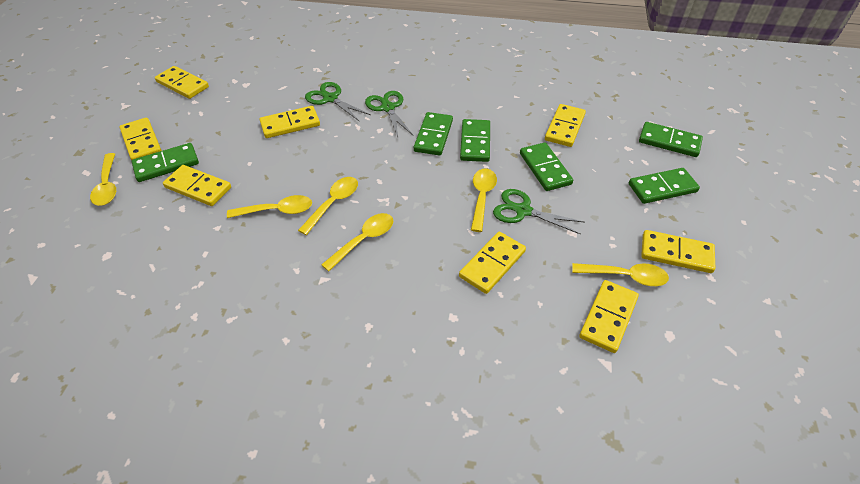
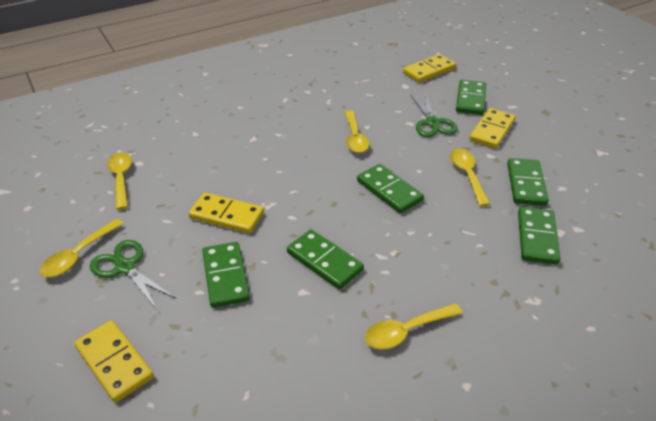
green scissors: 3 -> 2
yellow domino: 8 -> 4
yellow spoon: 6 -> 5

